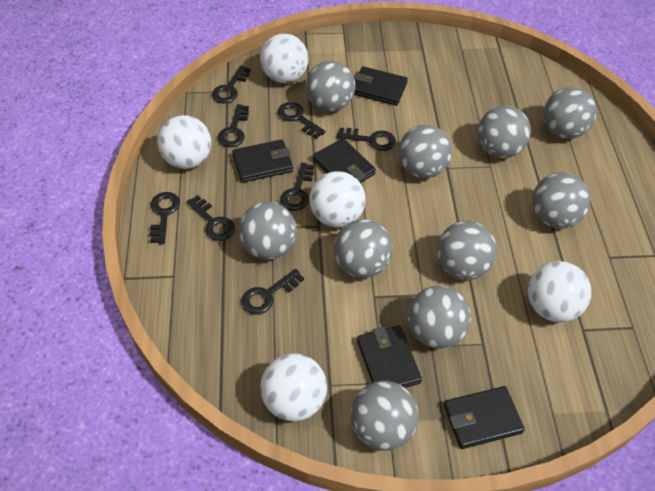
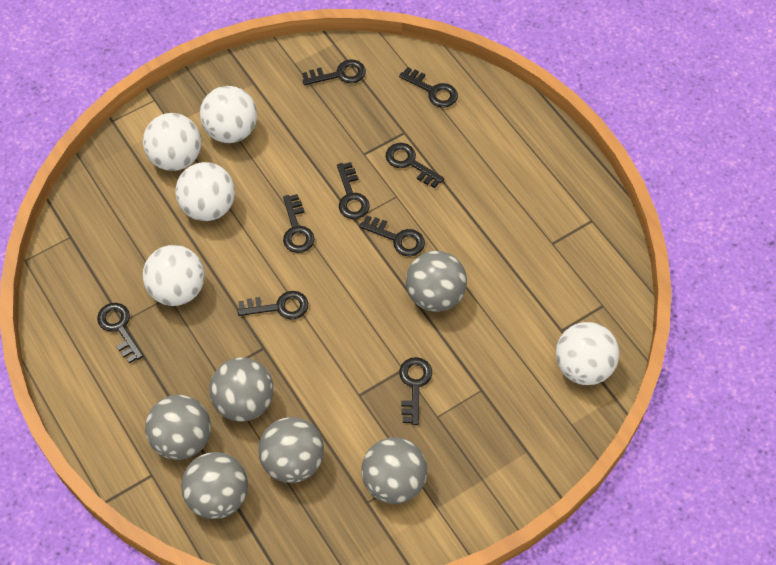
black key: 8 -> 9
black wallet: 5 -> 0
grey ball: 10 -> 6

